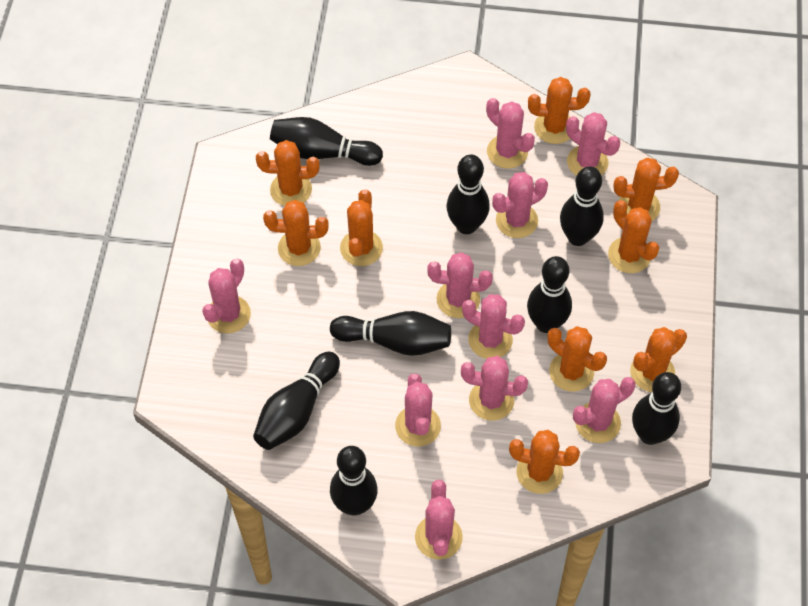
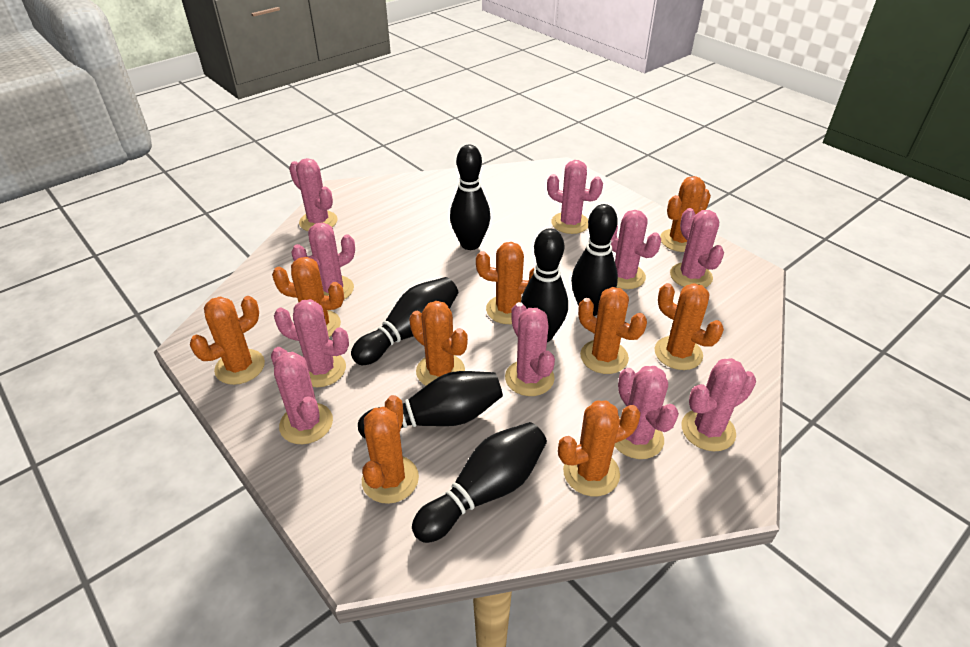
black bowling pin: 8 -> 6

